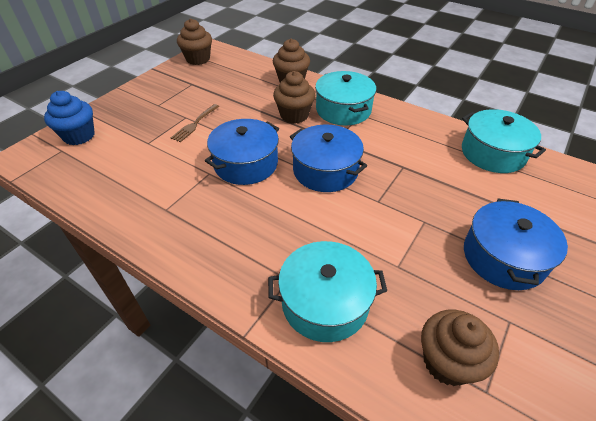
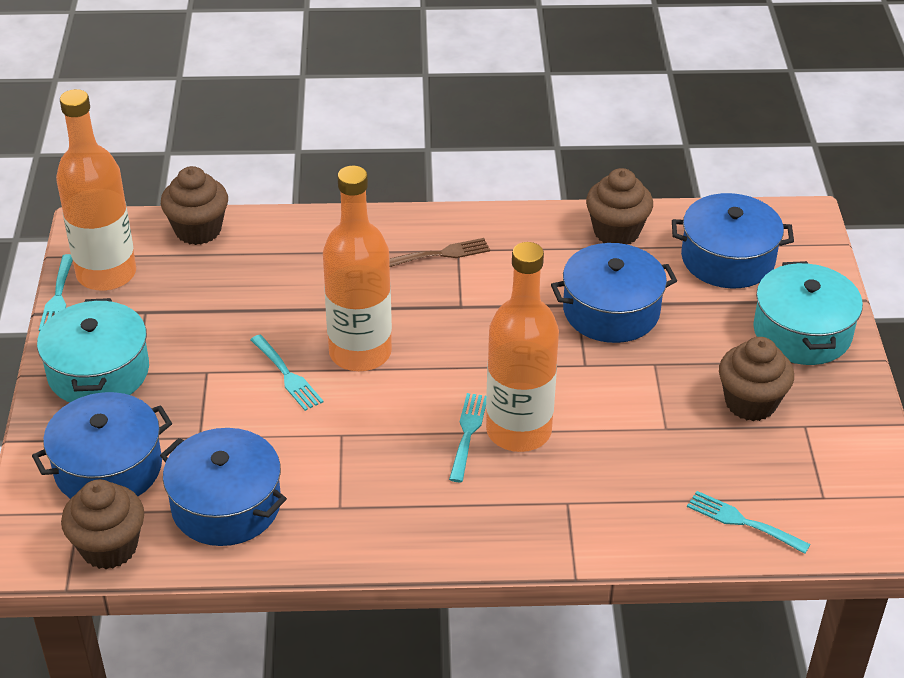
blue cupcake: 1 -> 0
blue pot: 3 -> 4
orange bottle: 0 -> 3
turquoise fork: 0 -> 4
turquoise pot: 3 -> 2

